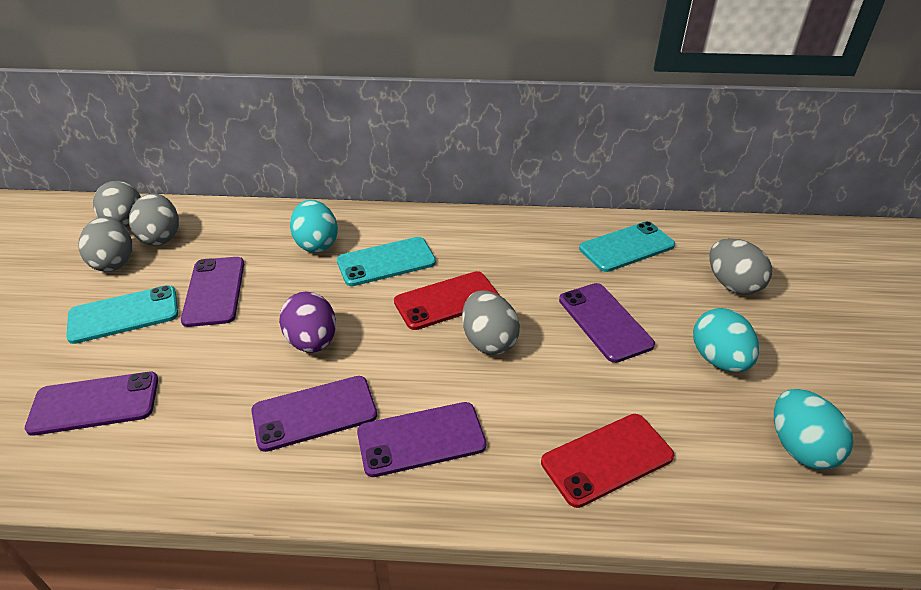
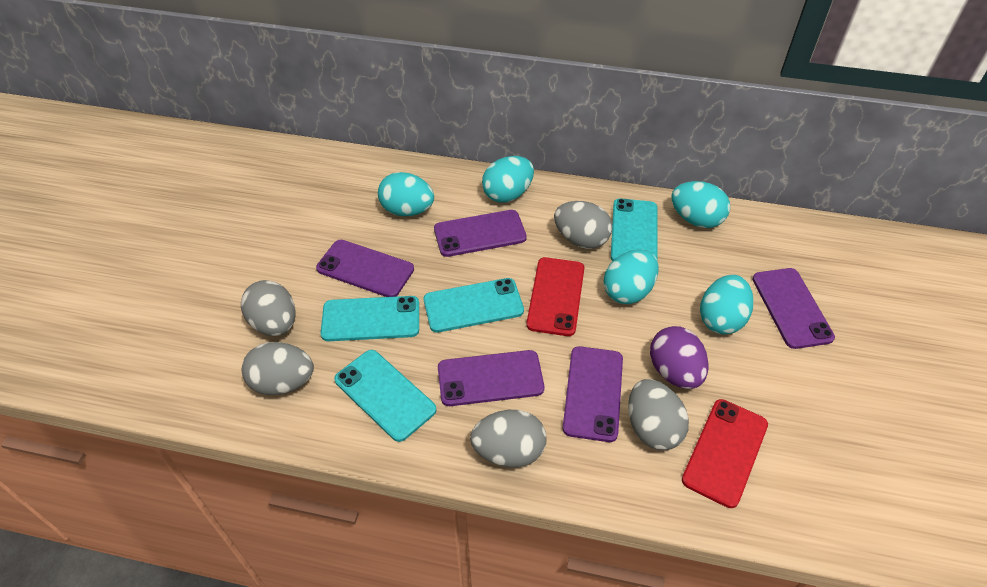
turquoise egg: 3 -> 5
turquoise phone: 3 -> 4

